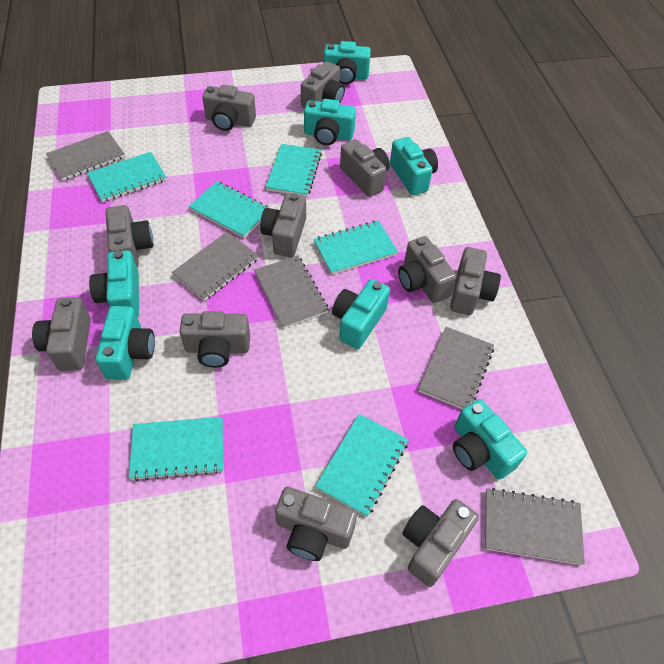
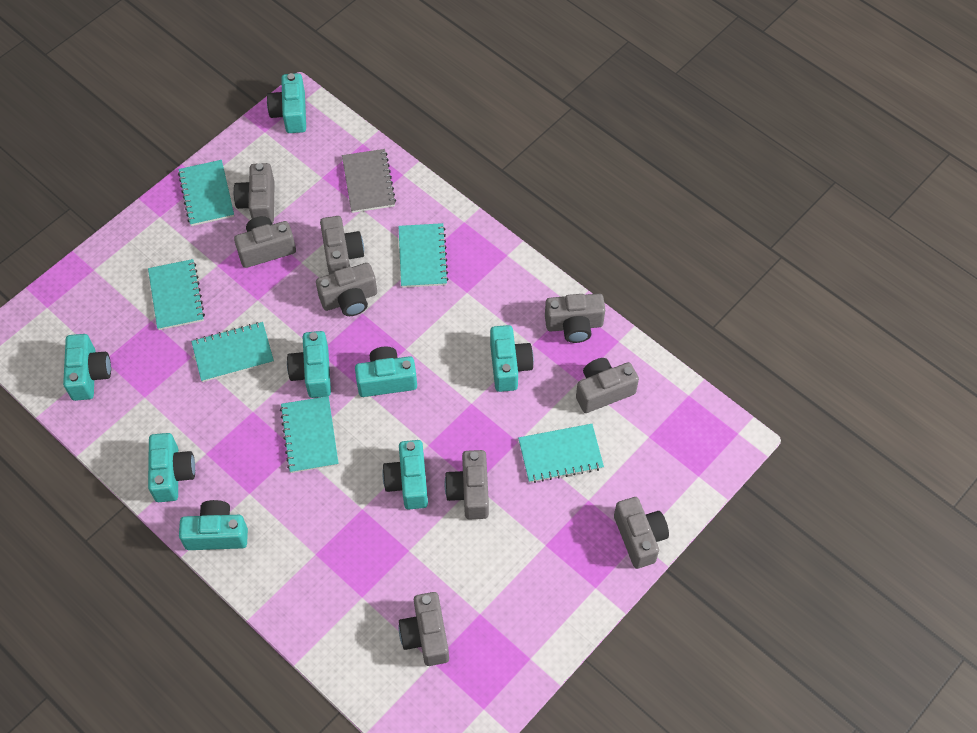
grey camera: 11 -> 9
grey notebook: 5 -> 1
turquoise camera: 7 -> 8

